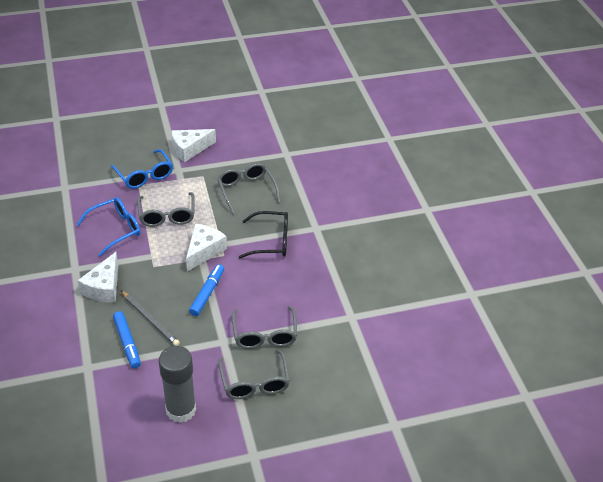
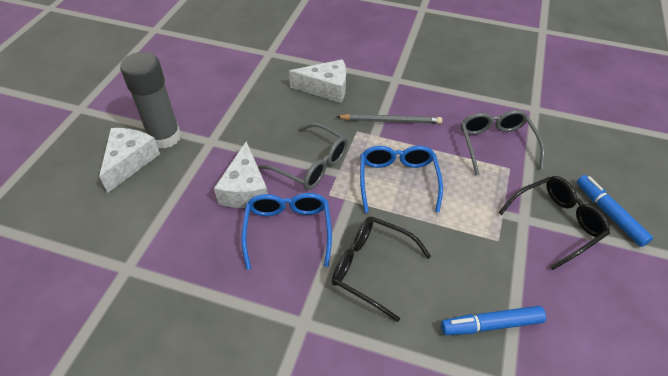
black glasses: 1 -> 2
grey glasses: 4 -> 2

